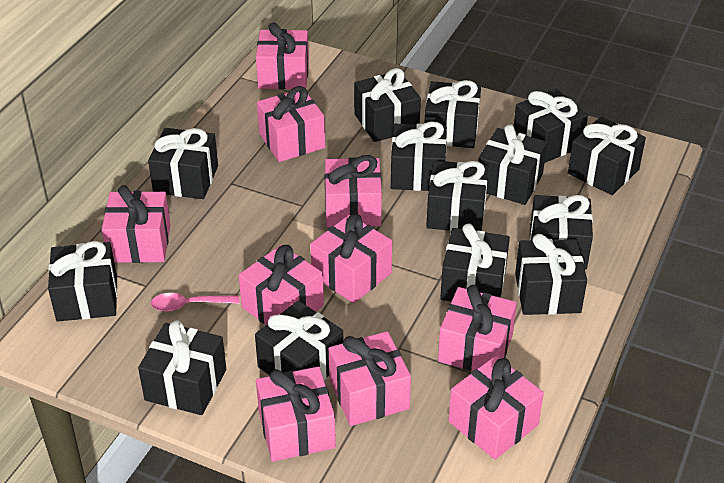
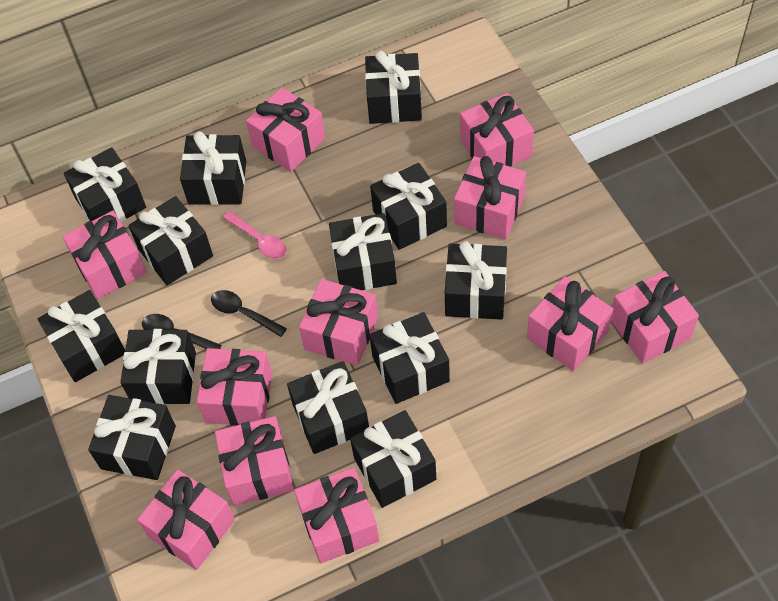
black gift: 14 -> 13
black spoon: 0 -> 2
pink gift: 10 -> 11

